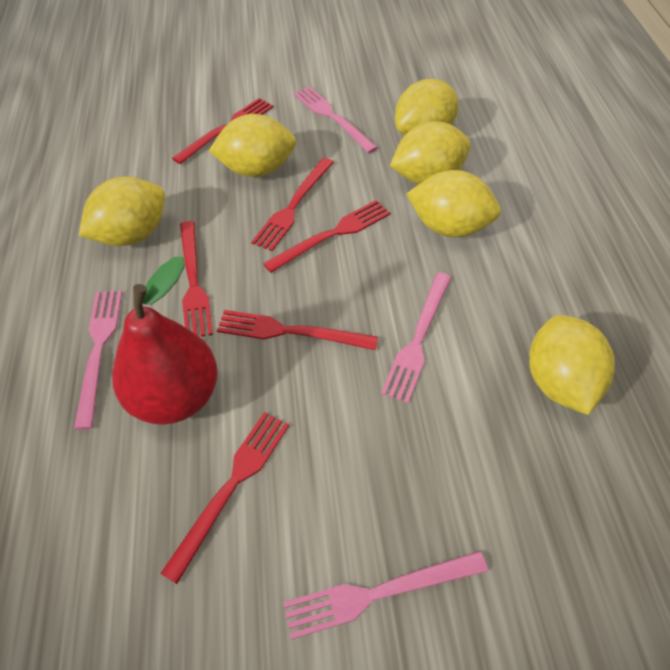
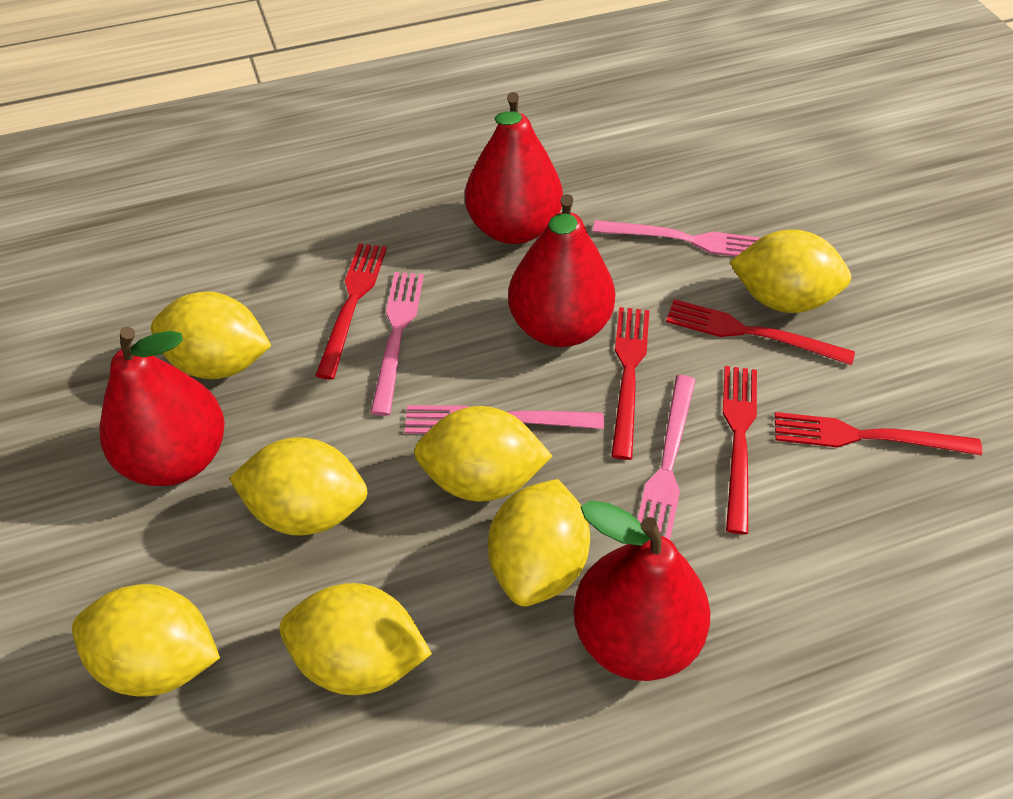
red fork: 6 -> 5
red pear: 1 -> 4
yellow lemon: 6 -> 7

